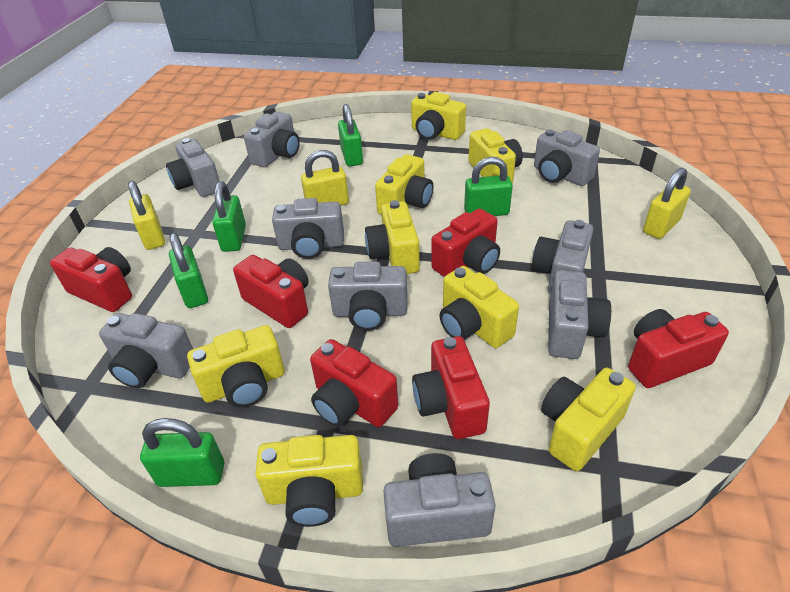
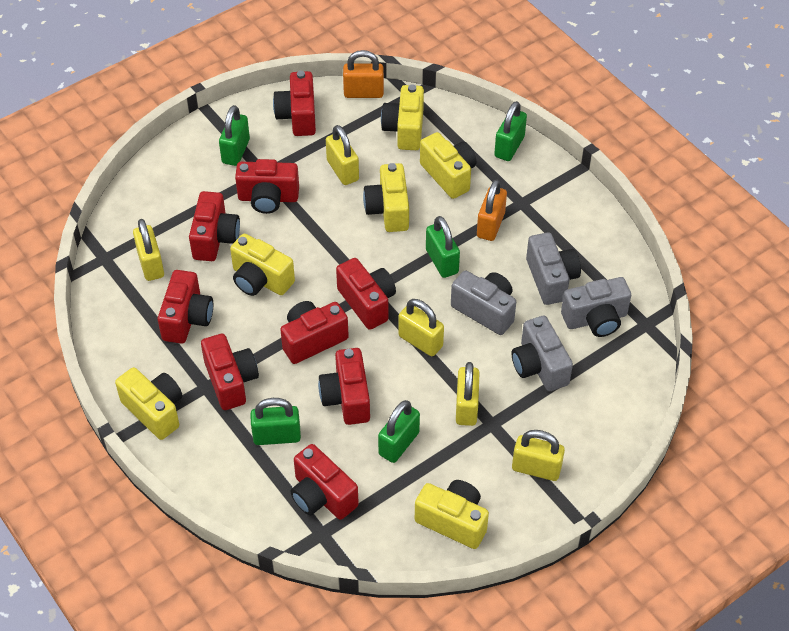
grey camera: 9 -> 4
orange padlock: 0 -> 2
red camera: 6 -> 9
yellow camera: 8 -> 6
yellow padlock: 3 -> 5

